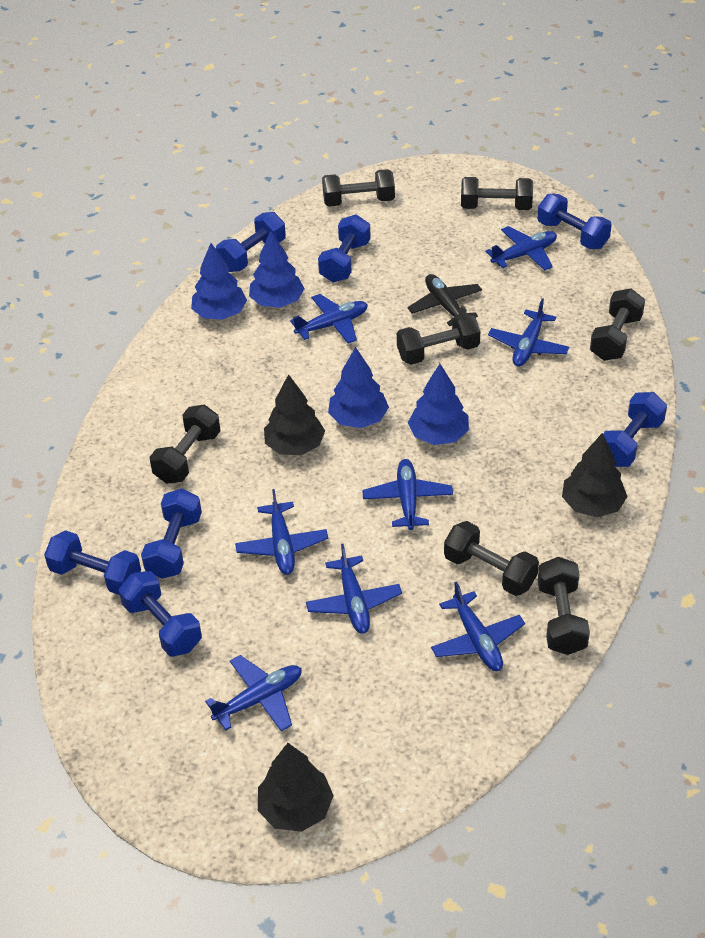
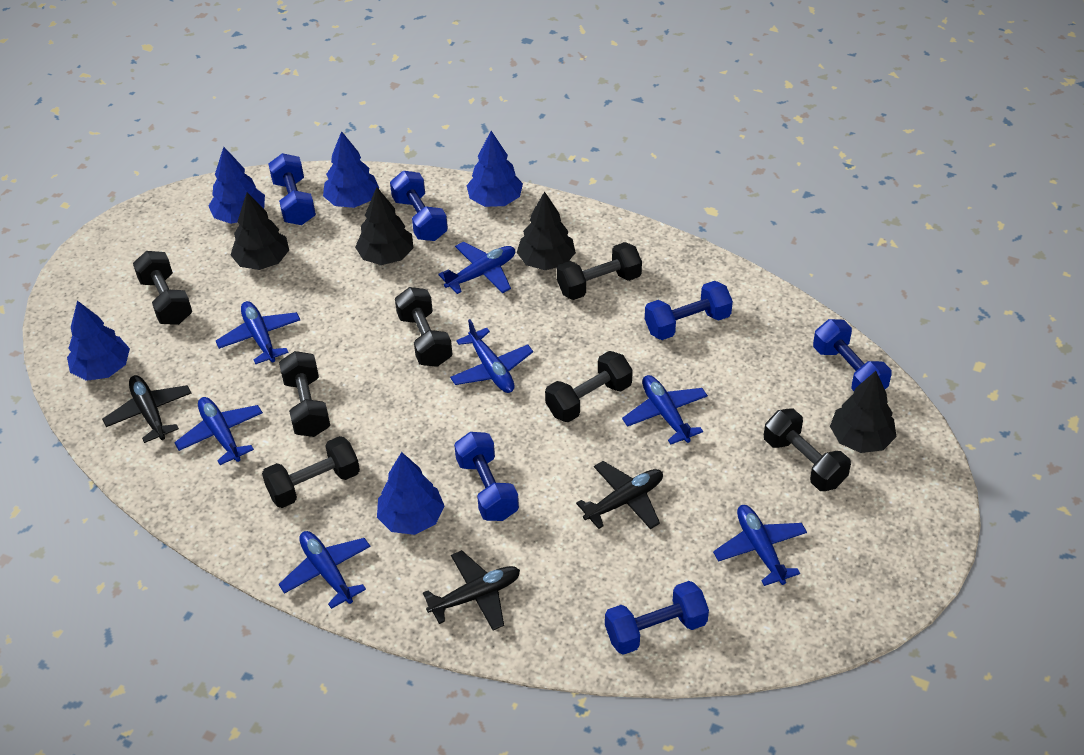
black plane: 1 -> 3
black tree: 3 -> 4
blue dumbbell: 7 -> 6
blue plane: 8 -> 7
blue tree: 4 -> 5

